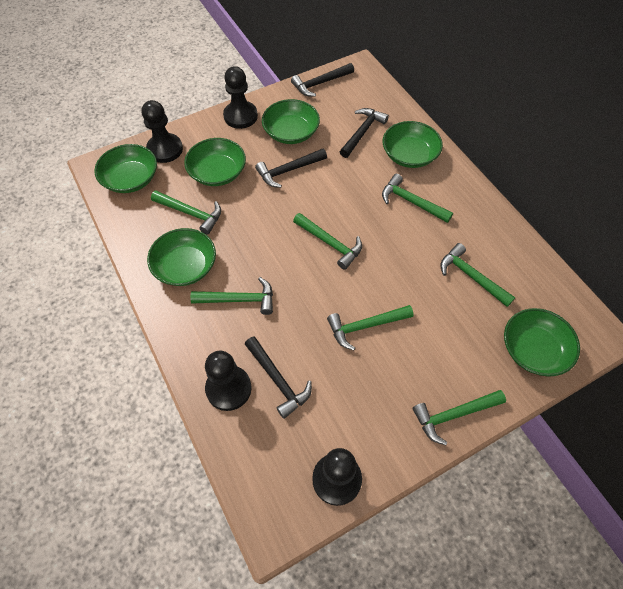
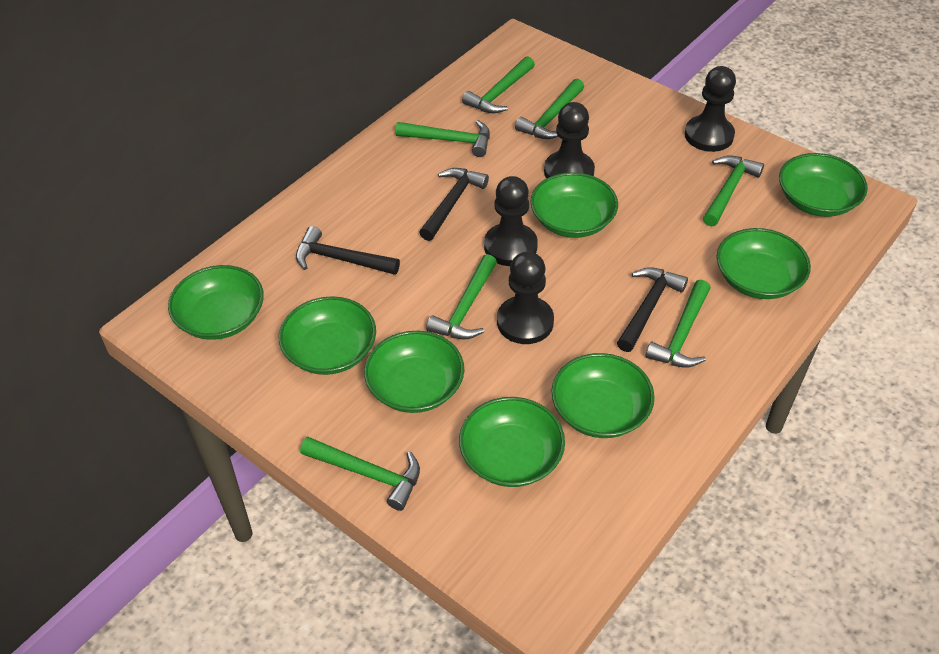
black hammer: 4 -> 3
green bowl: 6 -> 8

